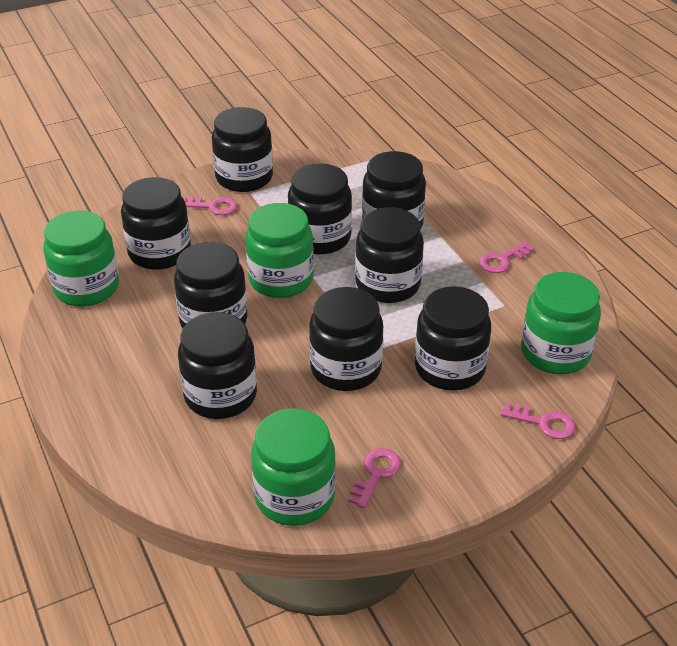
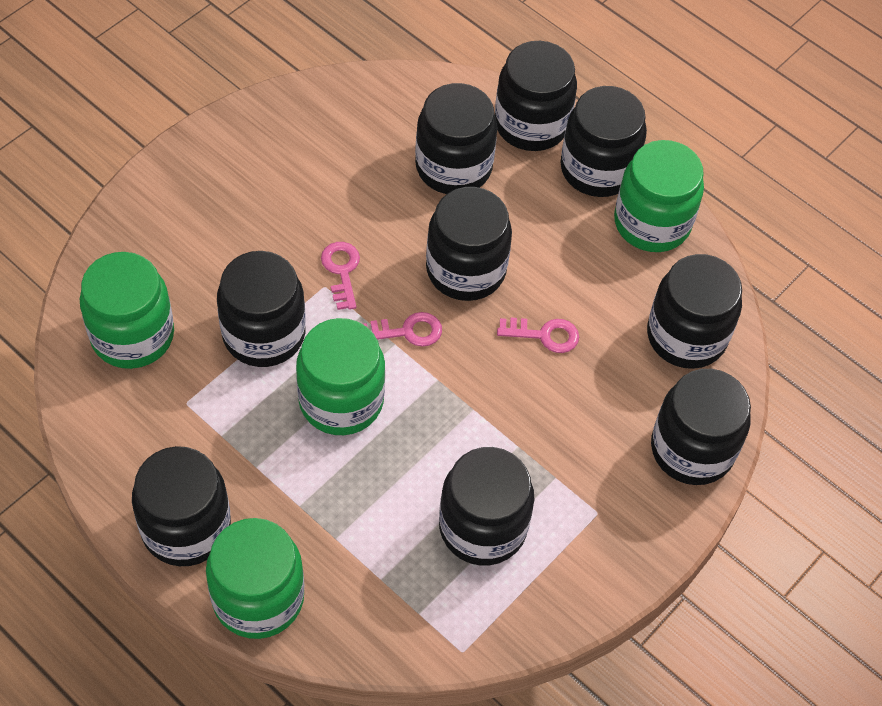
pink key: 4 -> 3

